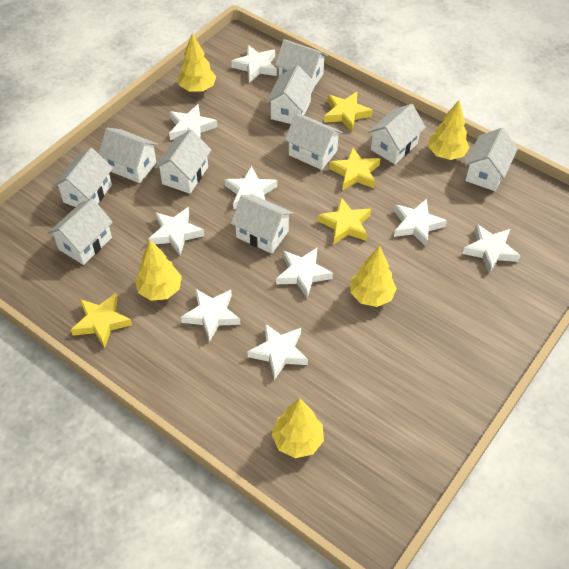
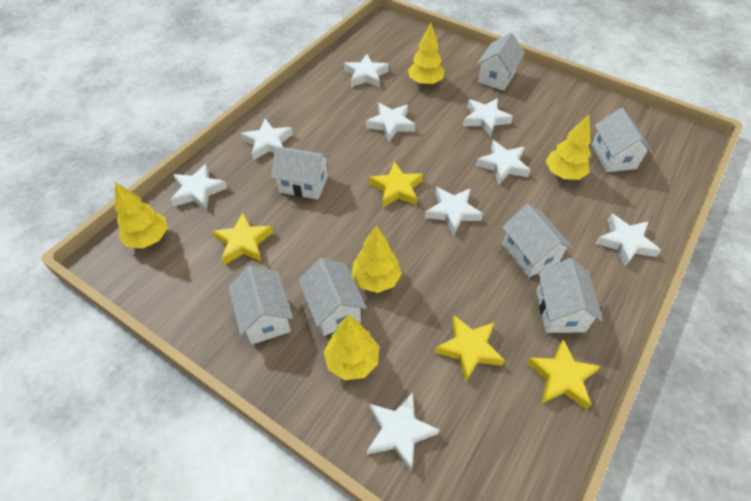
white house: 10 -> 7

